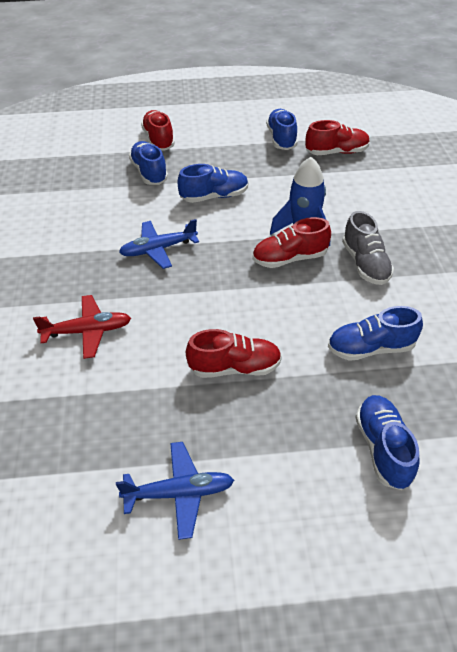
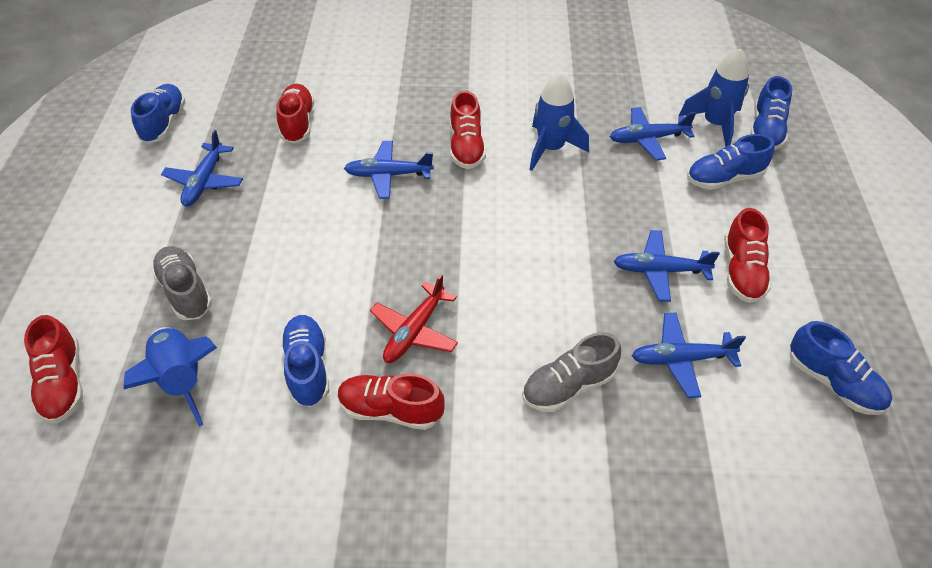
blue plane: 2 -> 5
blue rocket: 1 -> 3
grey shoe: 1 -> 2
red shoe: 4 -> 5

